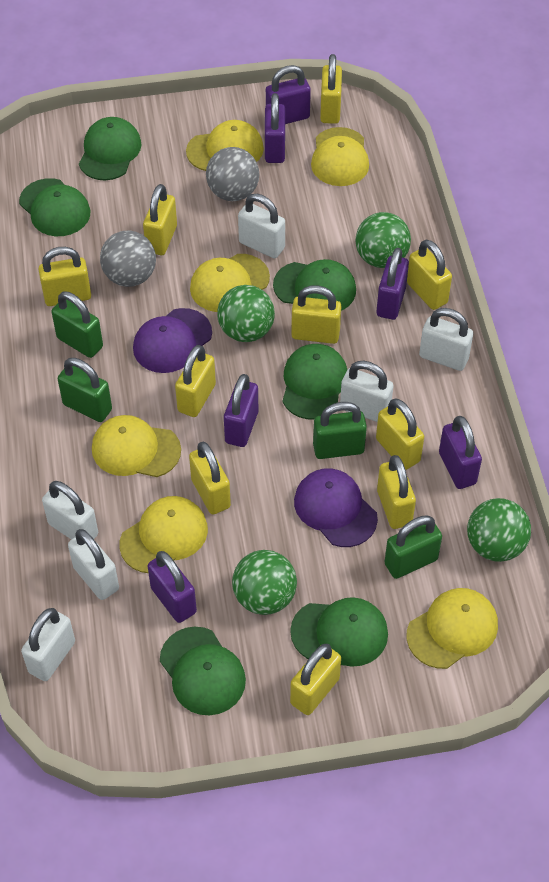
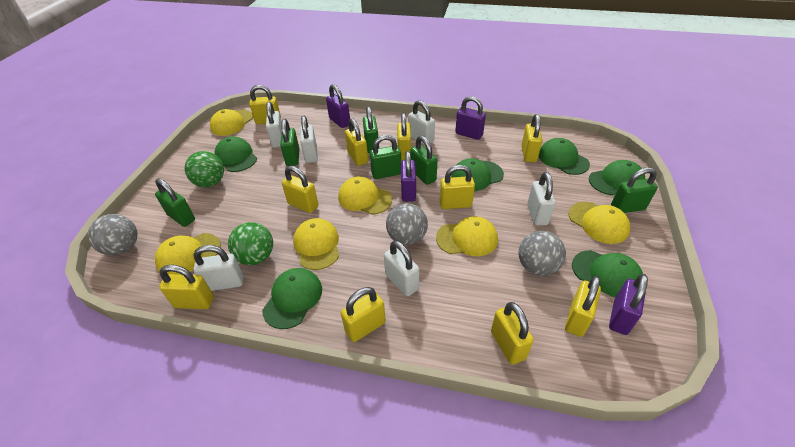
green ball: 4 -> 2
green padlock: 4 -> 6
grey ball: 2 -> 3
purple cap: 2 -> 0
purple padlock: 6 -> 4

